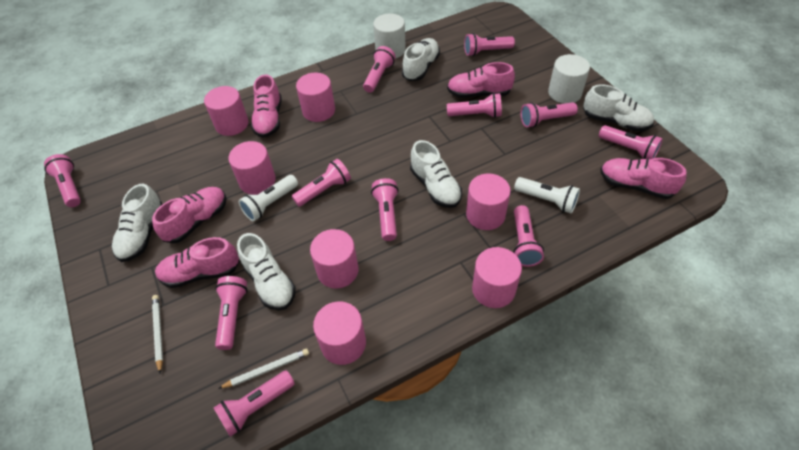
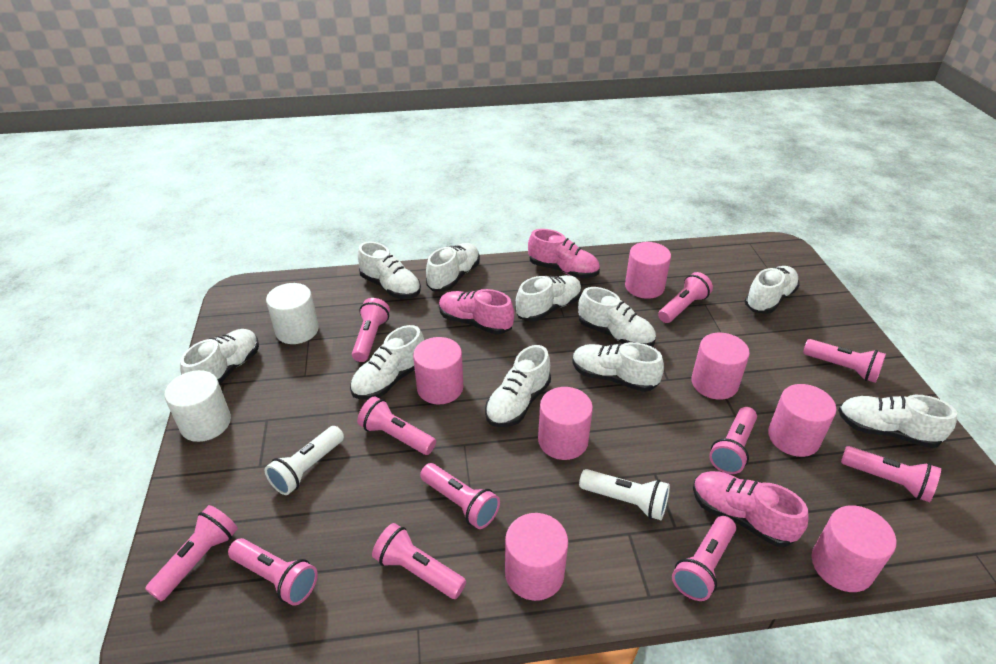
pink shoe: 5 -> 3
white pencil: 2 -> 0
white shoe: 5 -> 10

